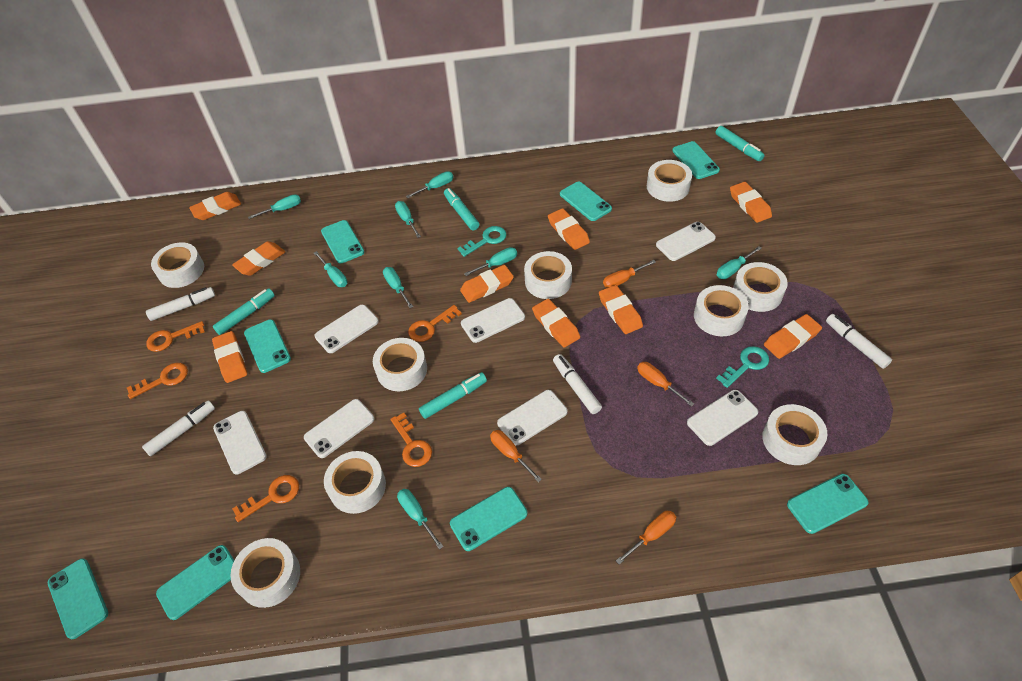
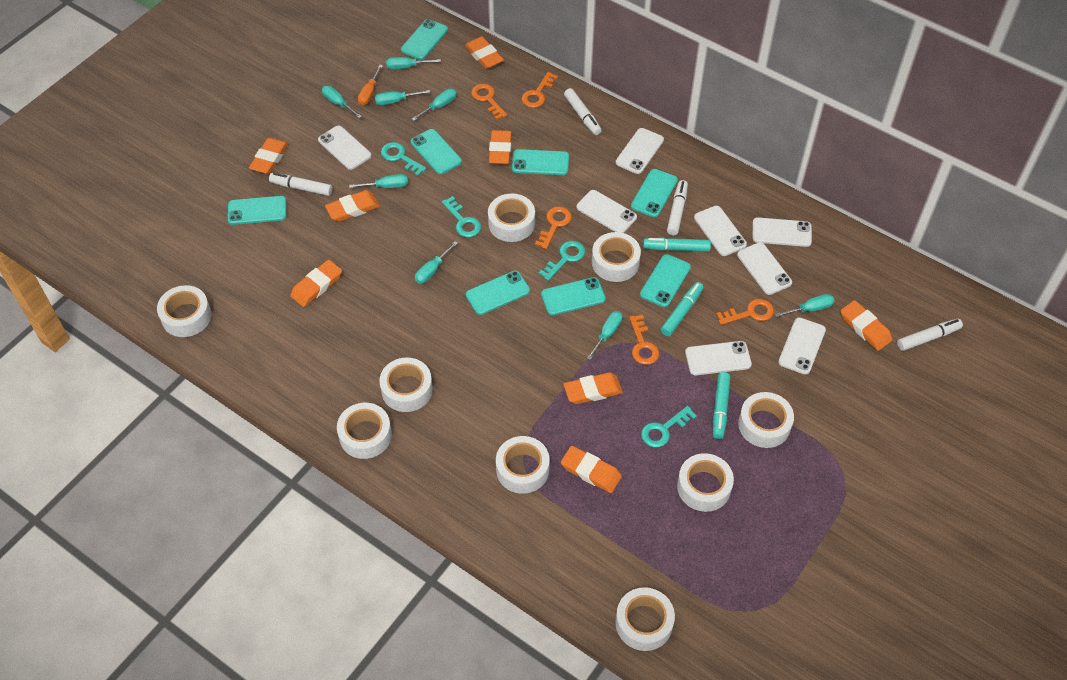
orange eraser: 9 -> 8
orange screwdriver: 4 -> 1
turquoise key: 2 -> 4
turquoise marker: 4 -> 3
white phone: 7 -> 8

